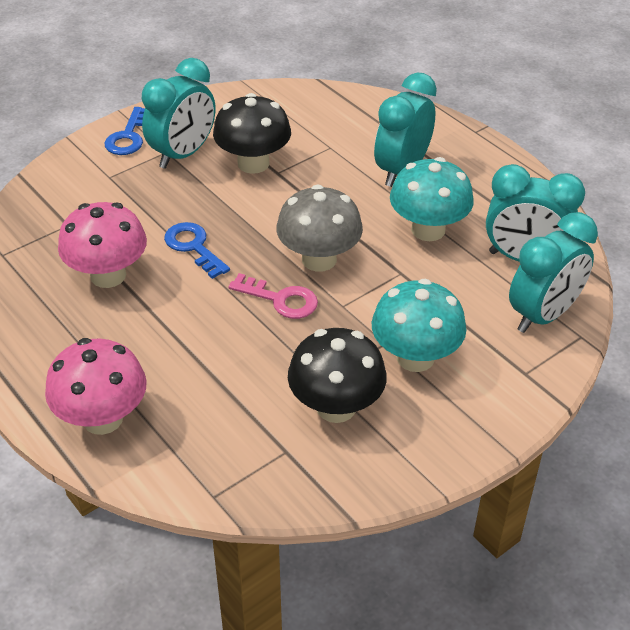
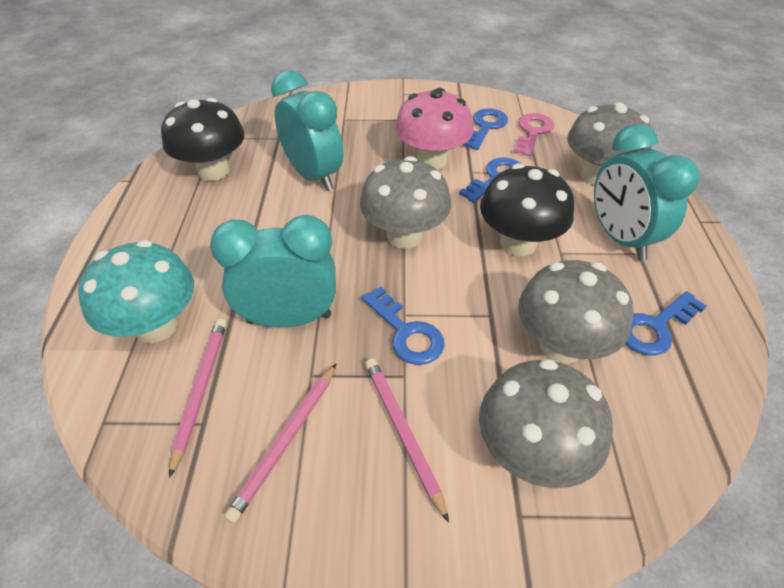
blue key: 2 -> 4
grey mushroom: 1 -> 4
pink mushroom: 2 -> 1
pink pencil: 0 -> 3
turquoise clock: 4 -> 3
turquoise mushroom: 2 -> 1

